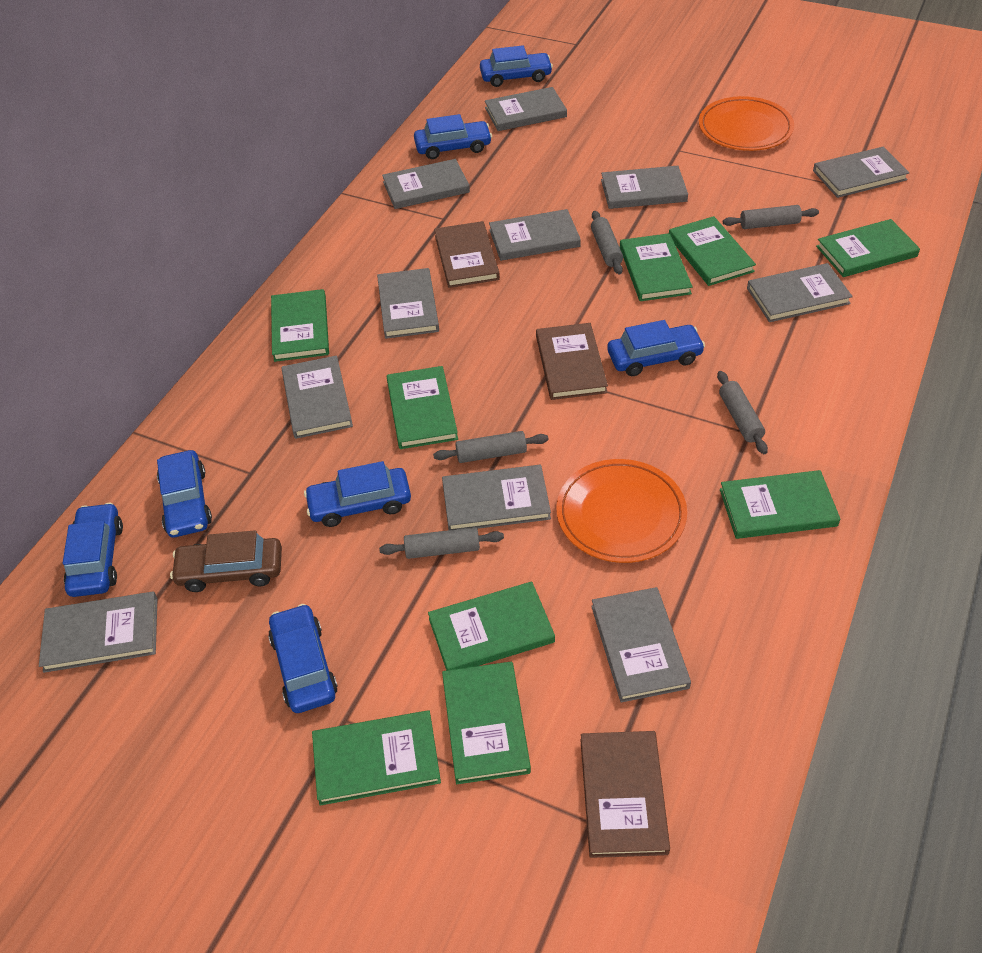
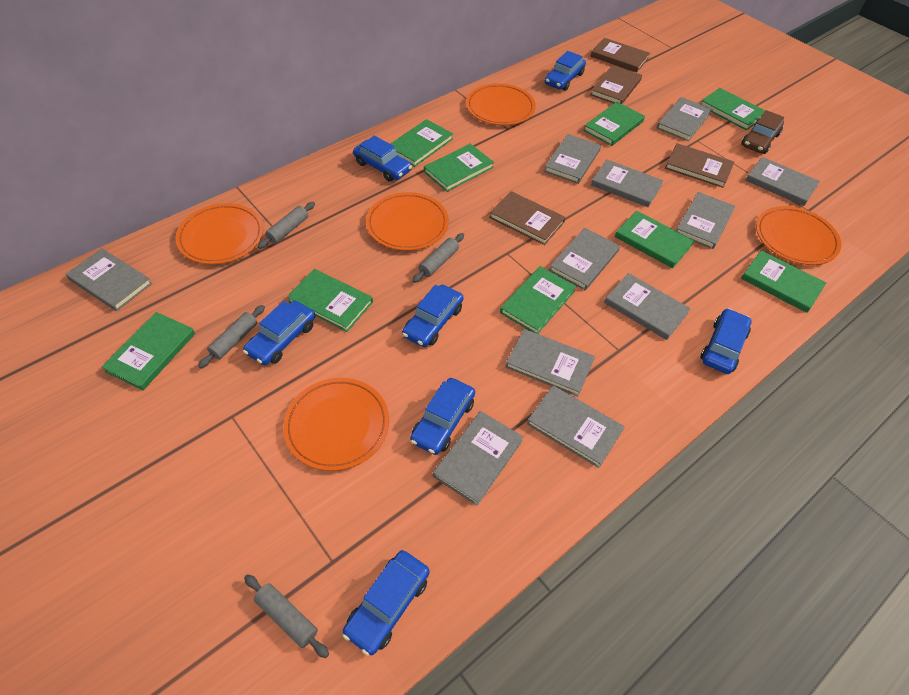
brown book: 3 -> 4
grey rolling pin: 5 -> 4
orange plate: 2 -> 5

